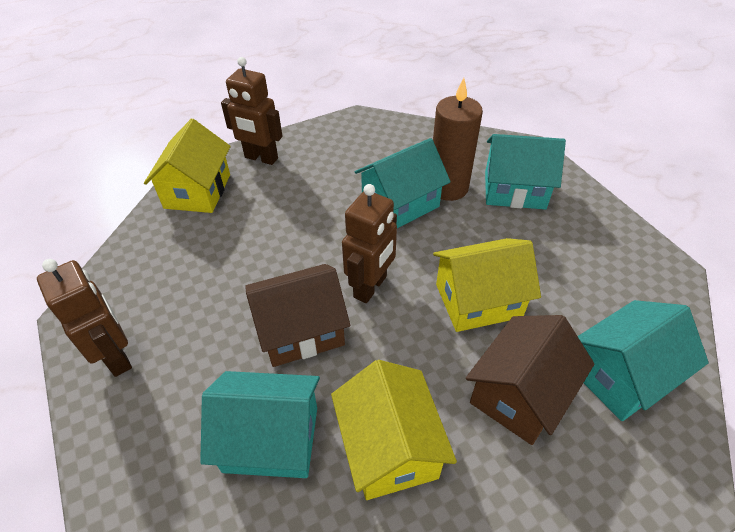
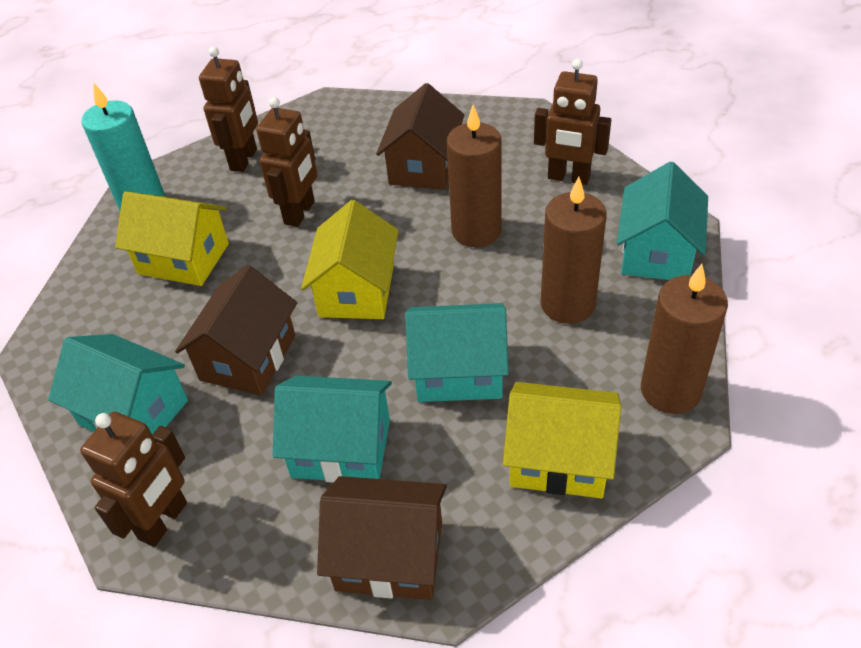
brown candle: 1 -> 3
brown house: 2 -> 3
brown robot: 3 -> 4
turquoise candle: 0 -> 1

